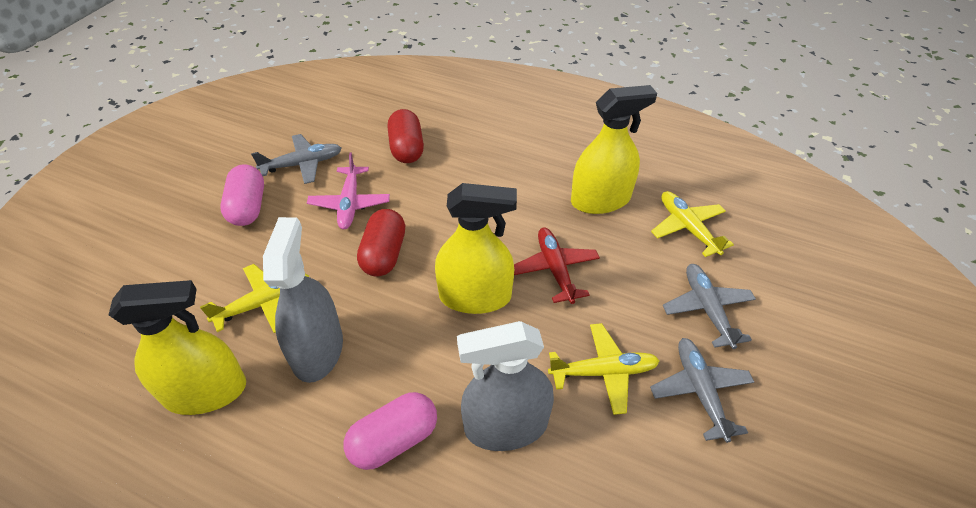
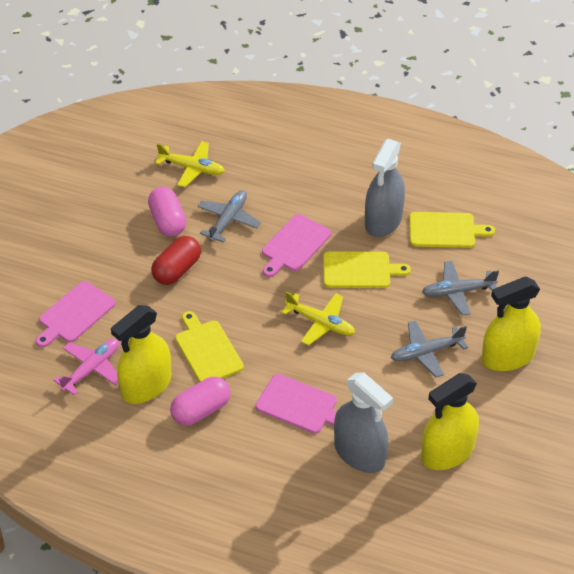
pink cutting board: 0 -> 3
red capsule: 2 -> 1
red plane: 1 -> 0
yellow cutting board: 0 -> 3
yellow plane: 3 -> 2

